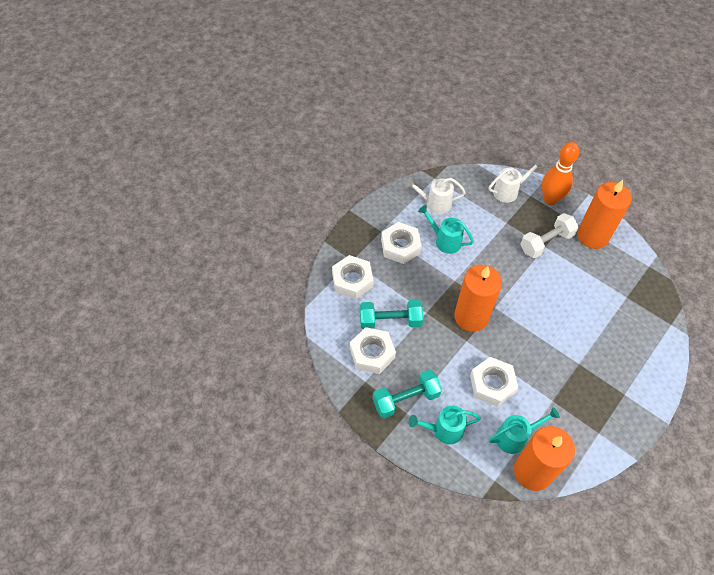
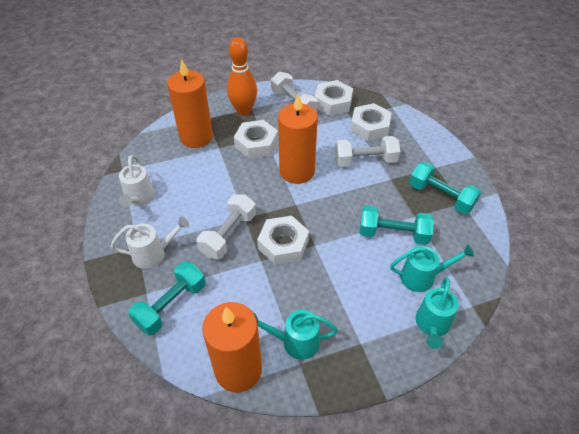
turquoise dumbbell: 2 -> 3
white dumbbell: 1 -> 3

